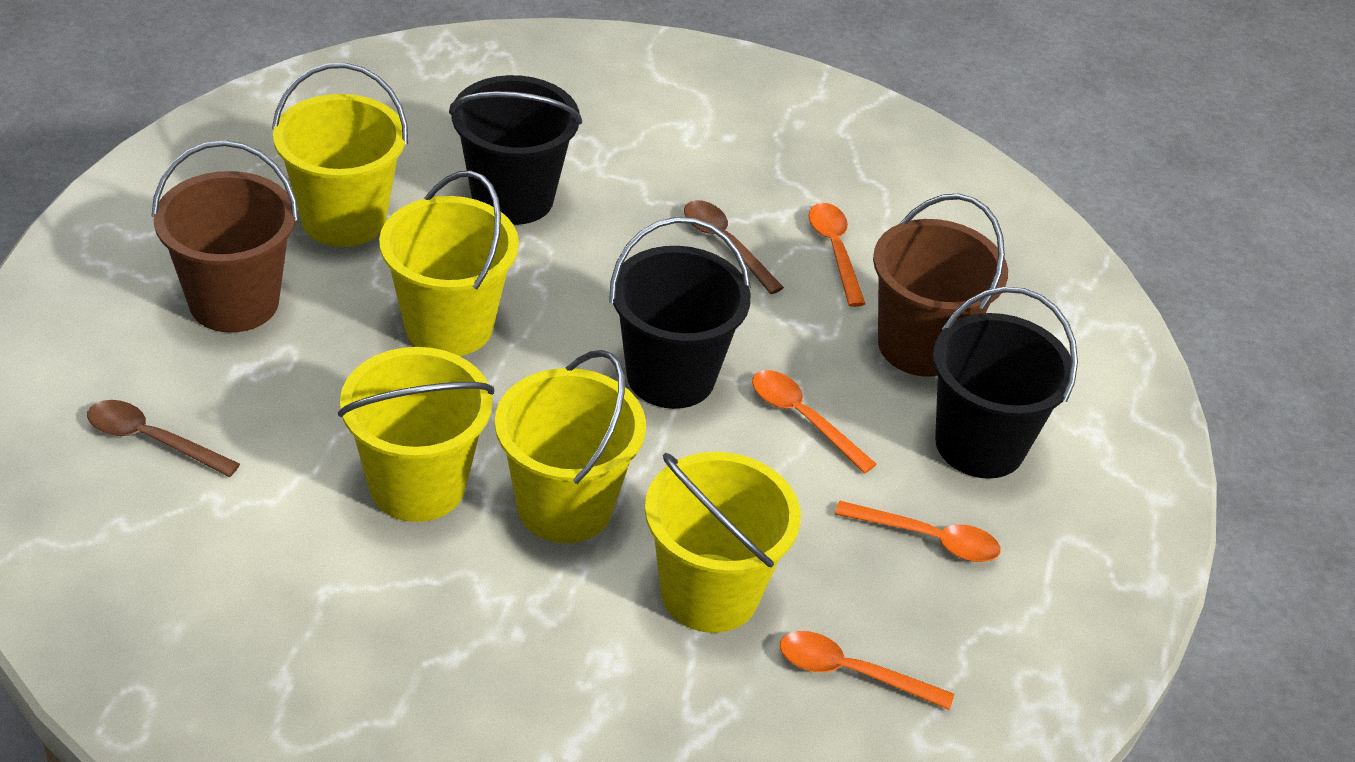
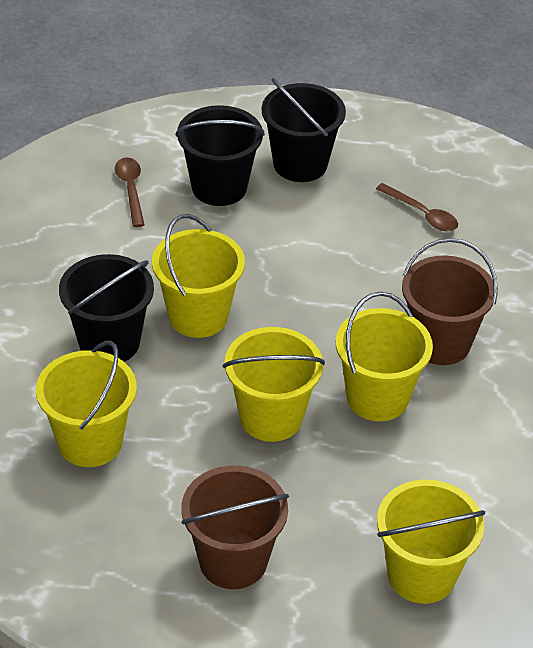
orange spoon: 4 -> 0

